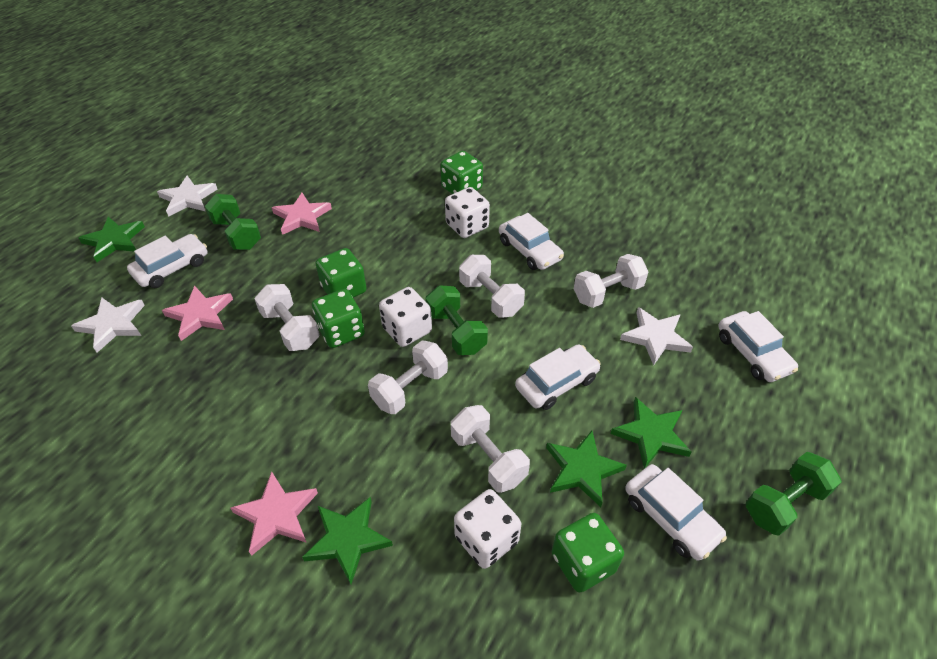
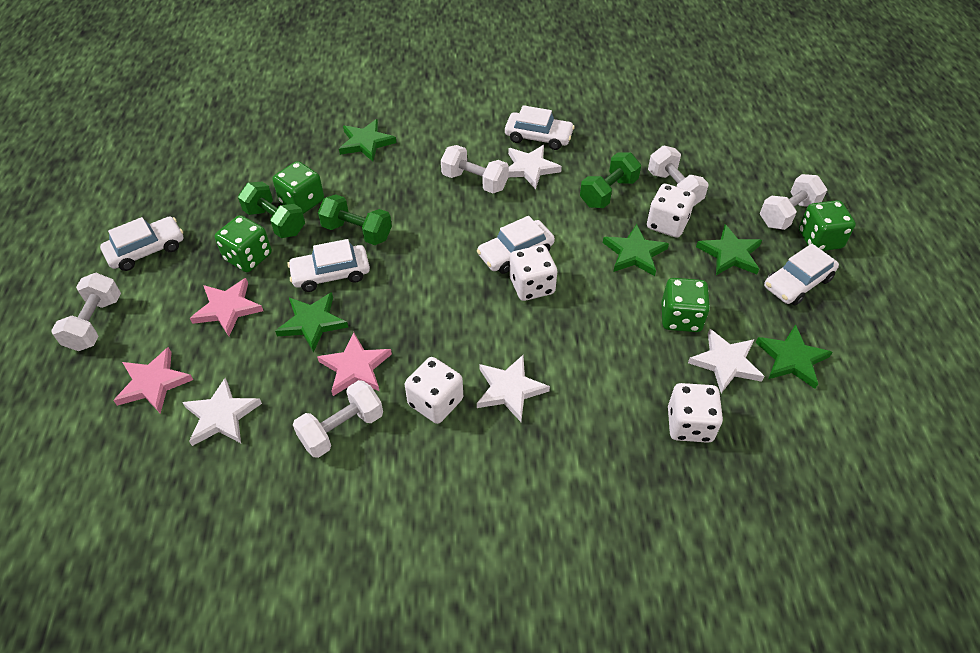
green star: 4 -> 5
white dice: 3 -> 4
white star: 3 -> 4

